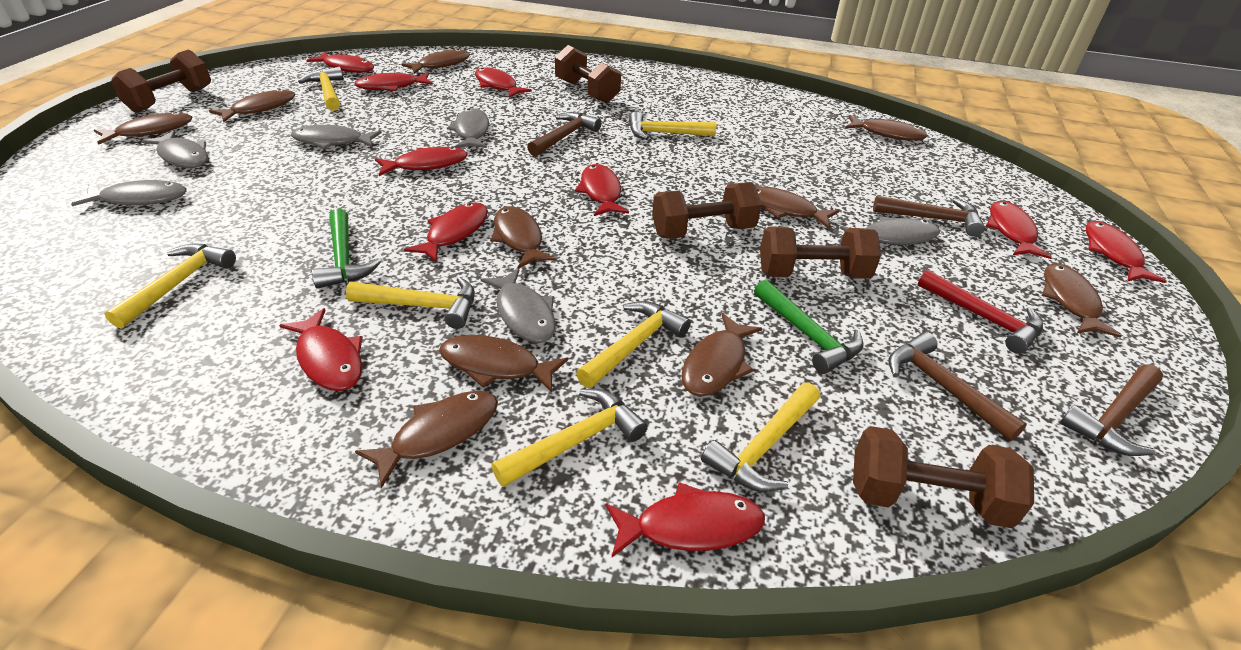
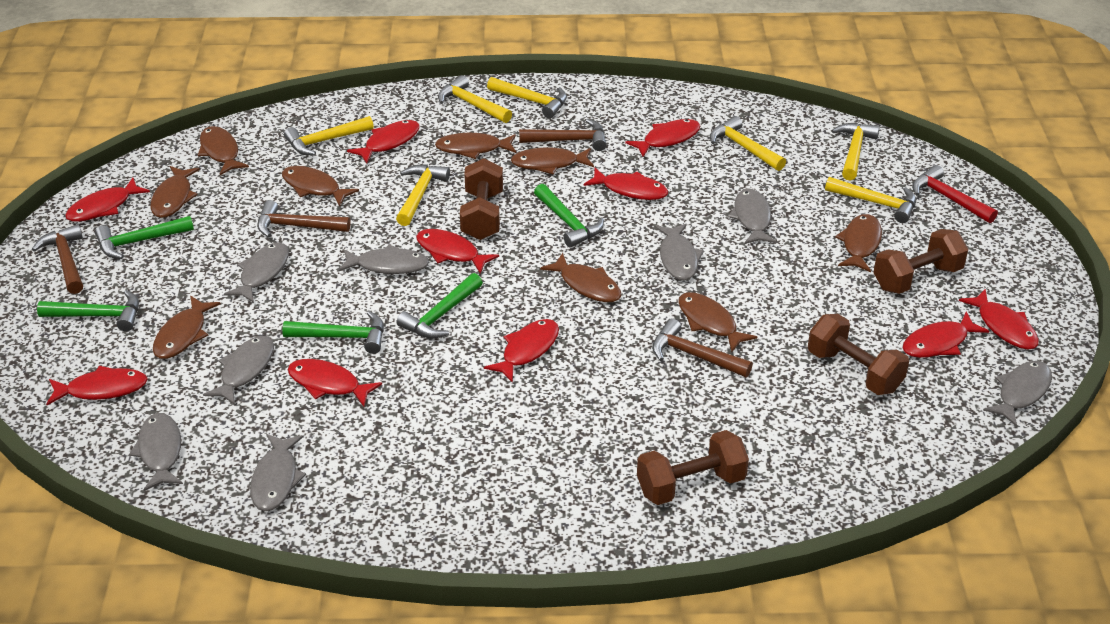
brown dumbbell: 5 -> 4
brown fish: 10 -> 9
green hammer: 2 -> 5
grey fish: 6 -> 8

